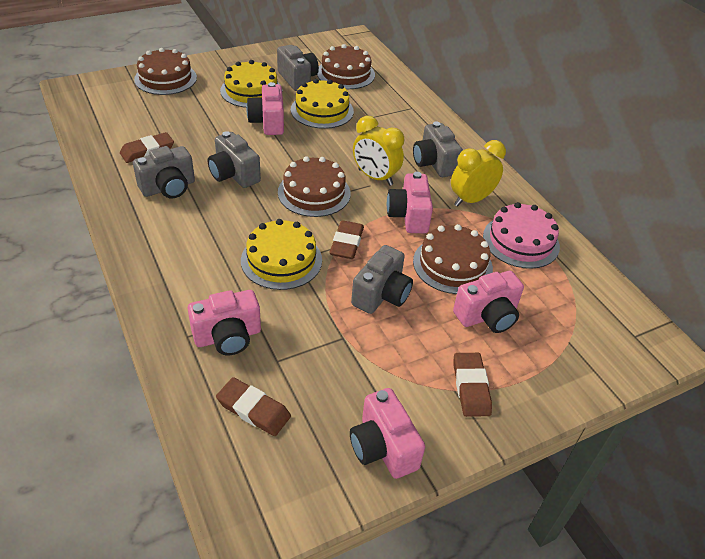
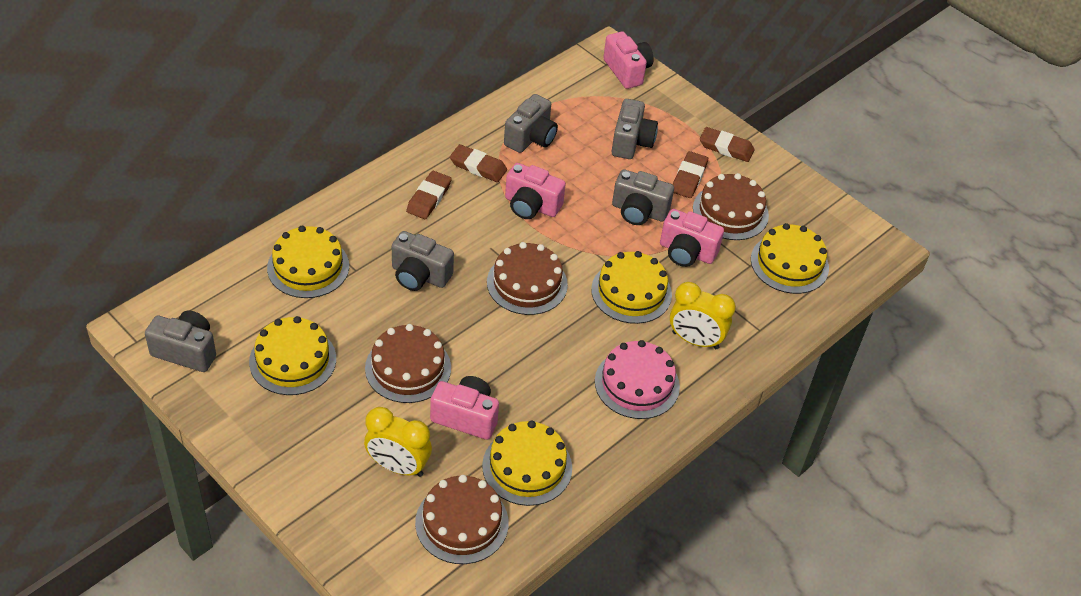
pink camera: 5 -> 4
yellow cake: 3 -> 5

